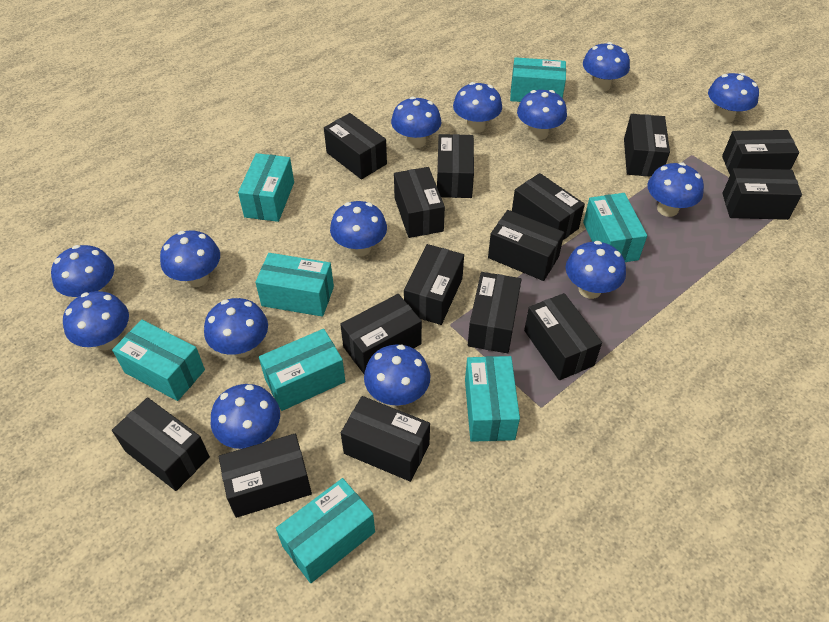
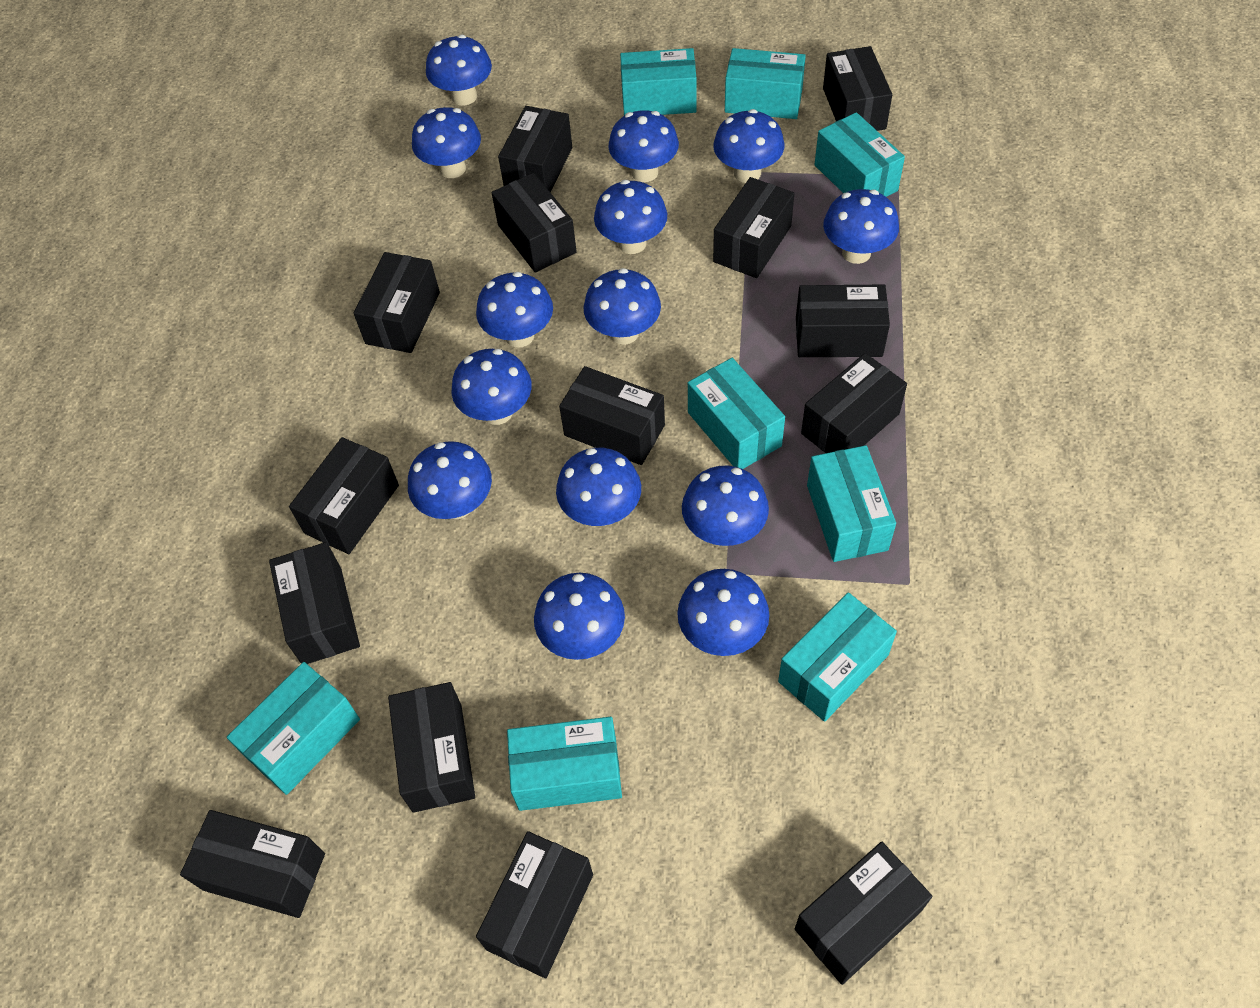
black box: 15 -> 14

